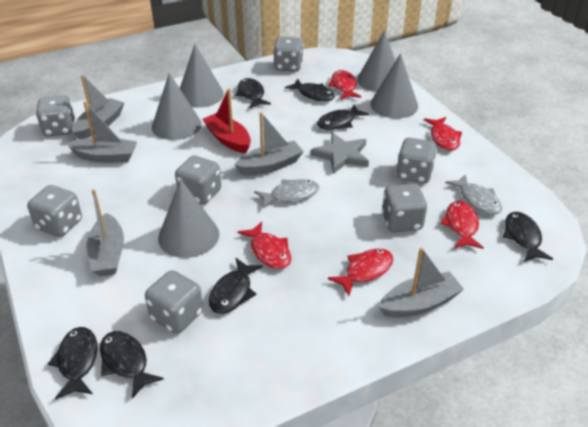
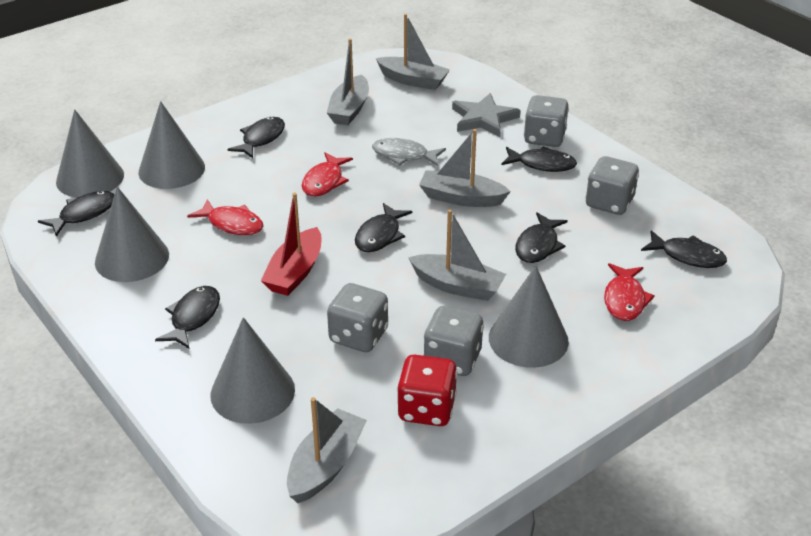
grey dice: 7 -> 4
grey fish: 2 -> 1
red dice: 0 -> 1
red fish: 5 -> 3

